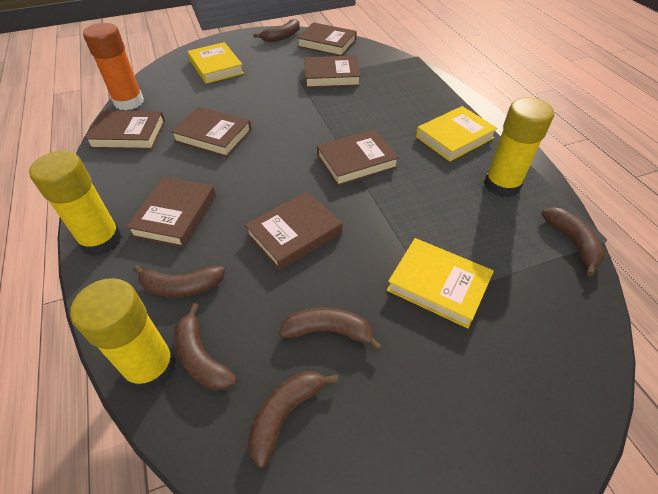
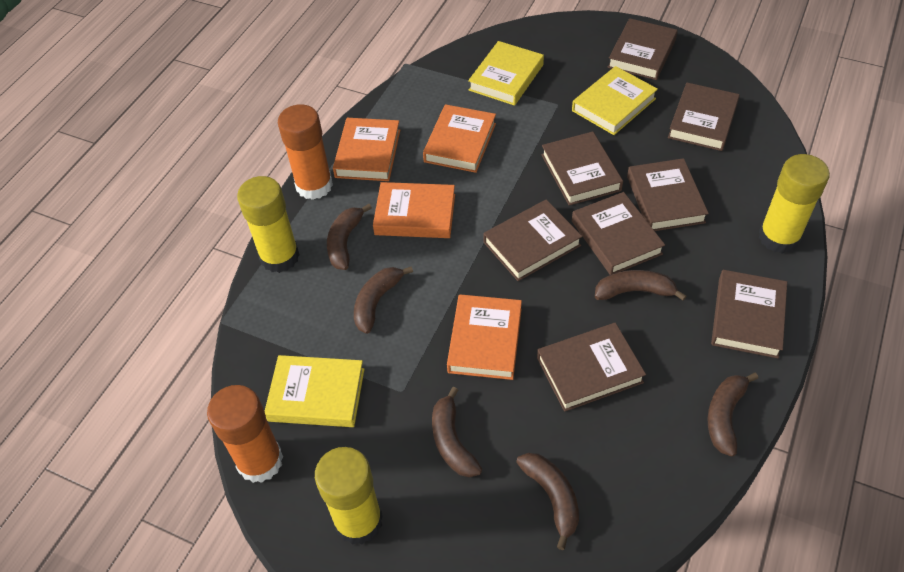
brown book: 7 -> 8
orange book: 0 -> 4
orange glue stick: 1 -> 2

